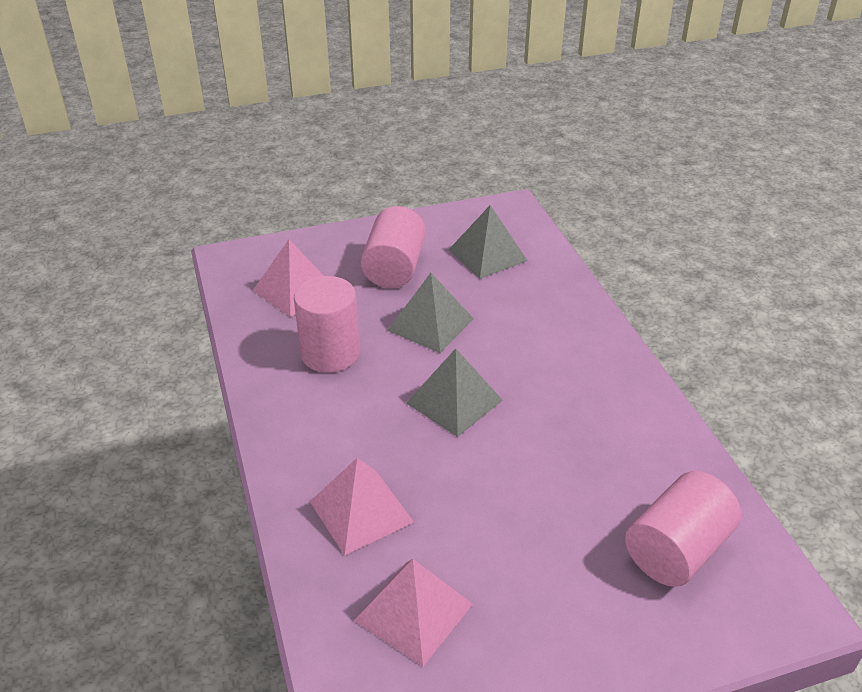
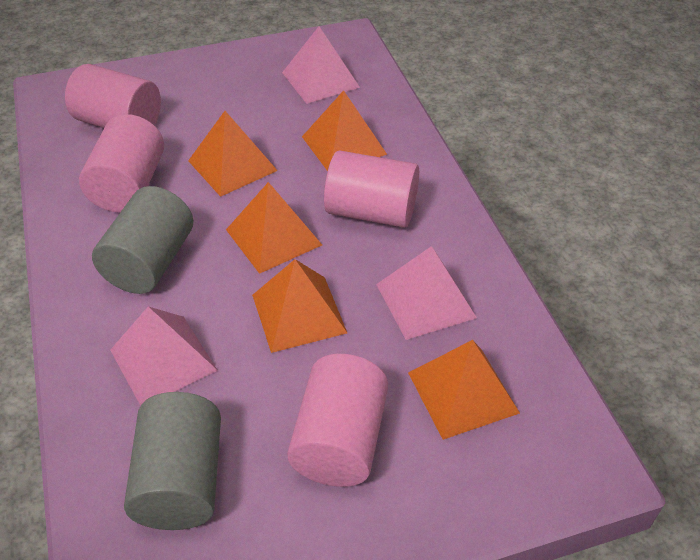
grey cylinder: 0 -> 2
grey pyramid: 3 -> 0
orange pyramid: 0 -> 5
pink cylinder: 3 -> 4

